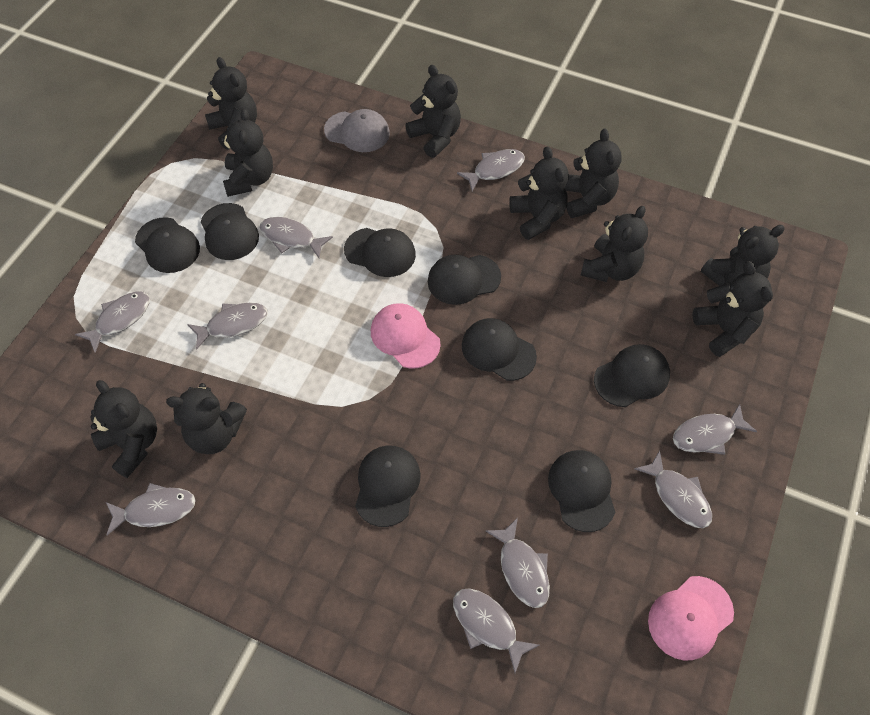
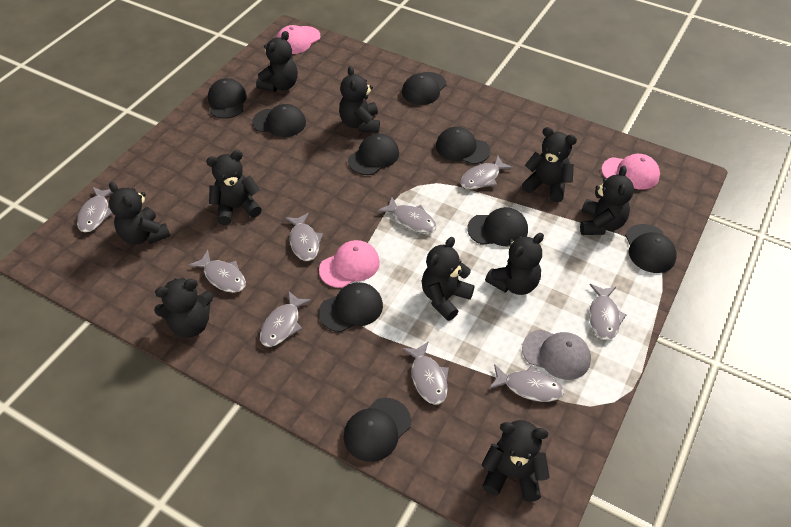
black cap: 8 -> 9
pink cap: 2 -> 3

